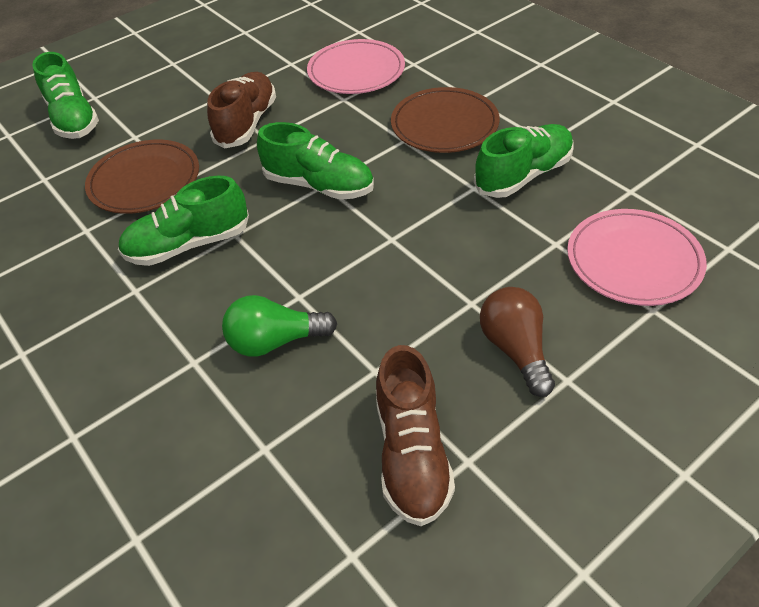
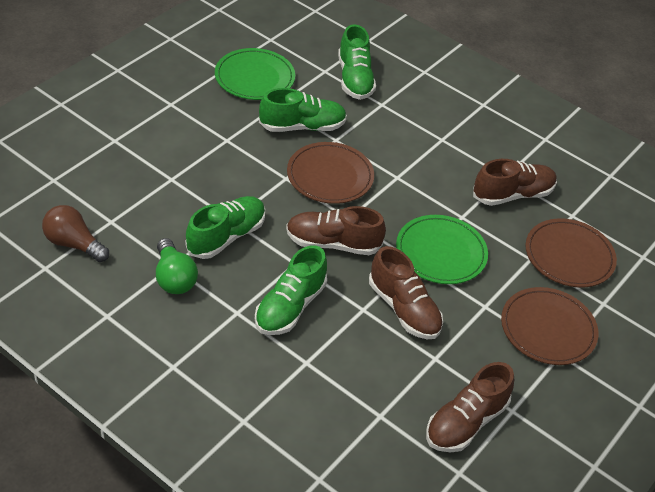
brown plate: 2 -> 3
brown shoe: 2 -> 4
green plate: 0 -> 2
pink plate: 2 -> 0

